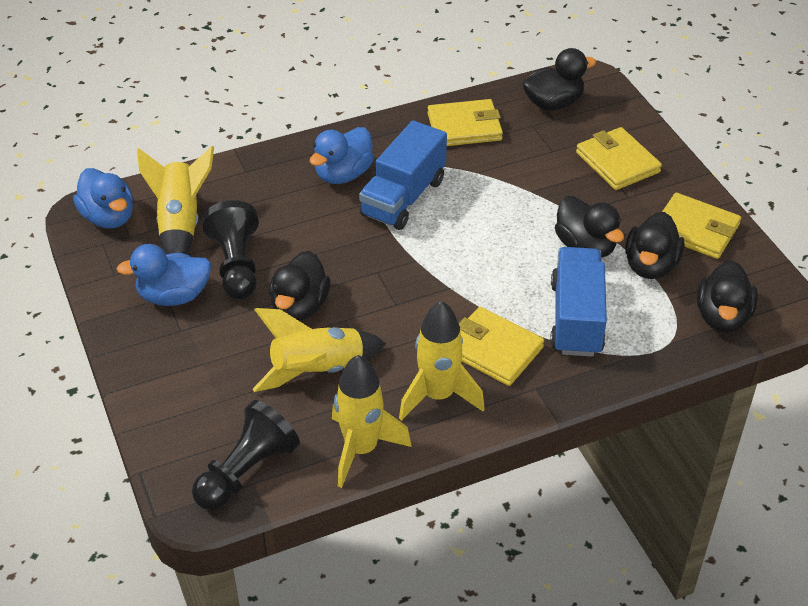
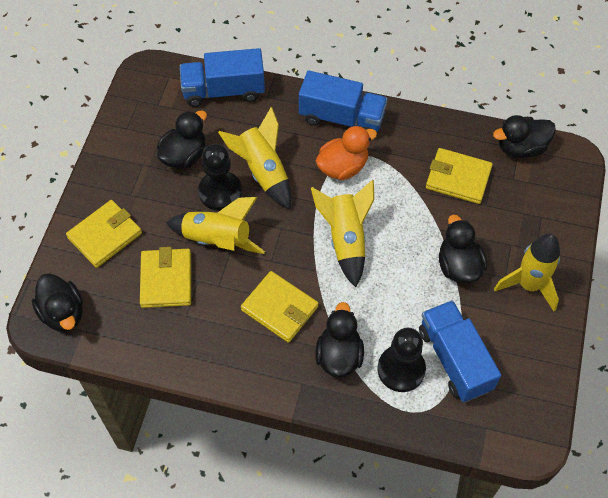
blue duck: 3 -> 0
blue truck: 2 -> 3
orange duck: 0 -> 1

